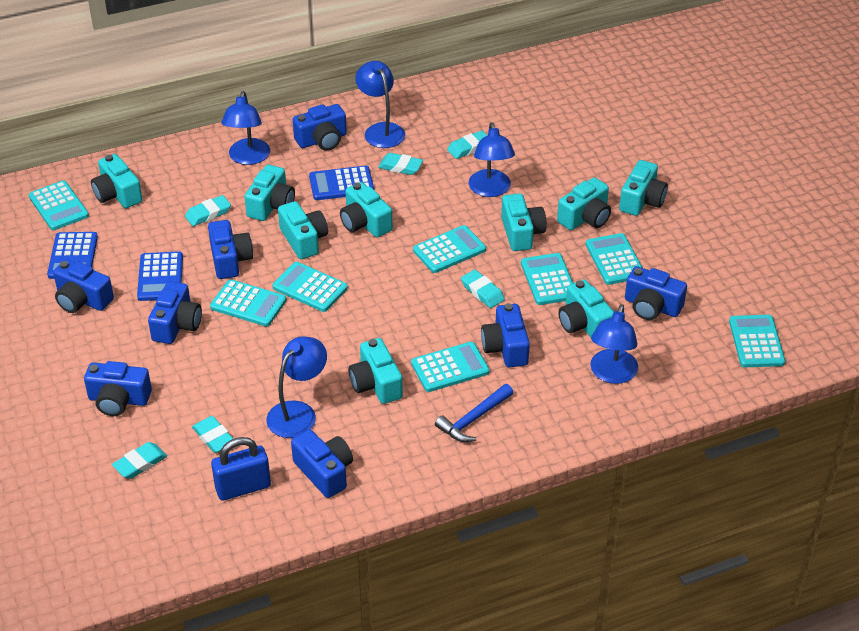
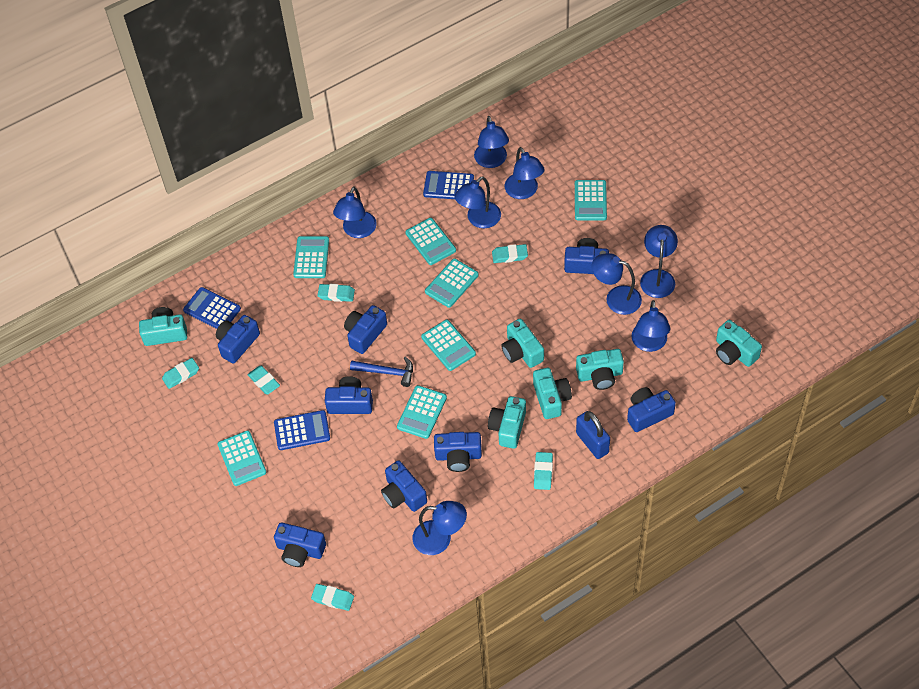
blue lamp: 5 -> 8
turquoise calculator: 8 -> 7
turquoise camera: 9 -> 6

